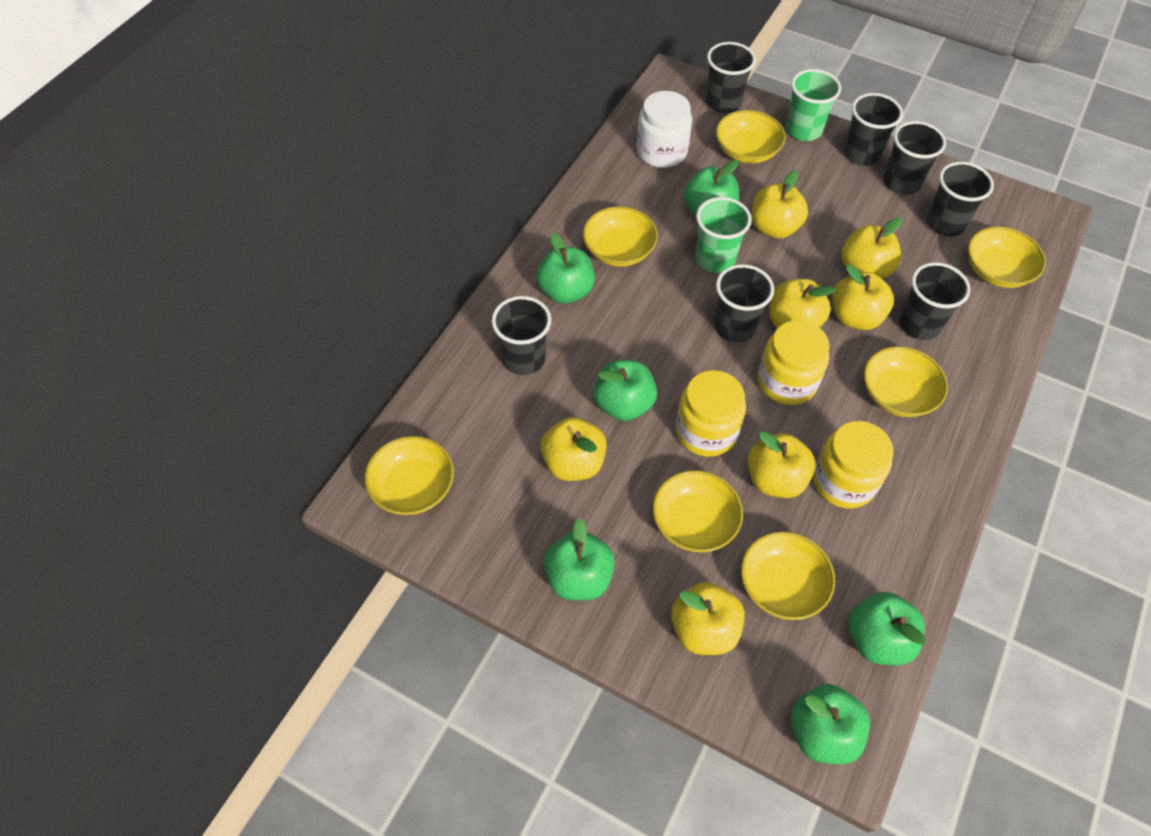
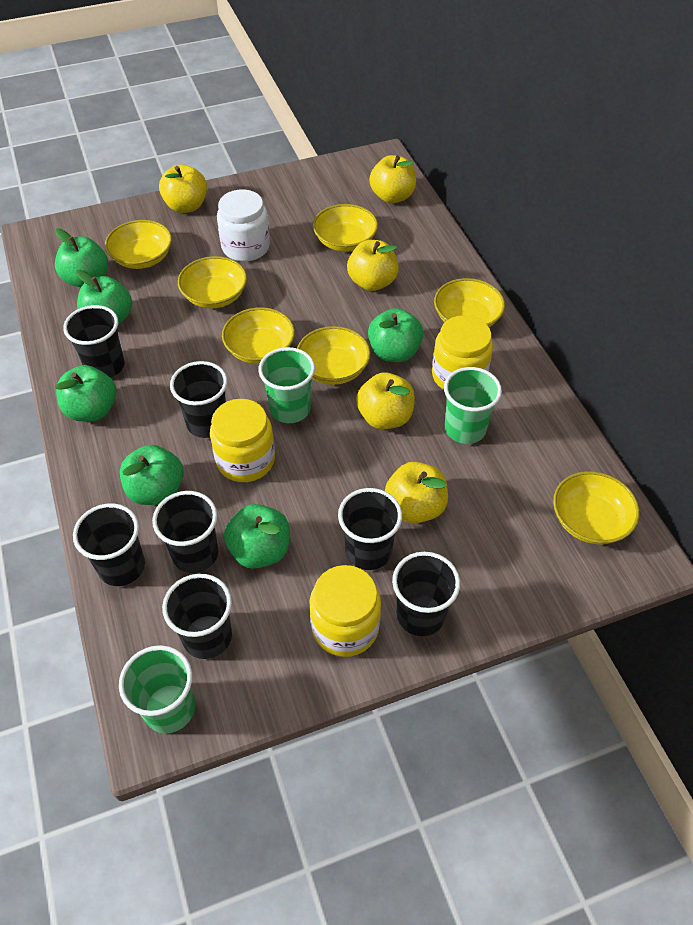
green cup: 2 -> 3
yellow apple: 7 -> 5

